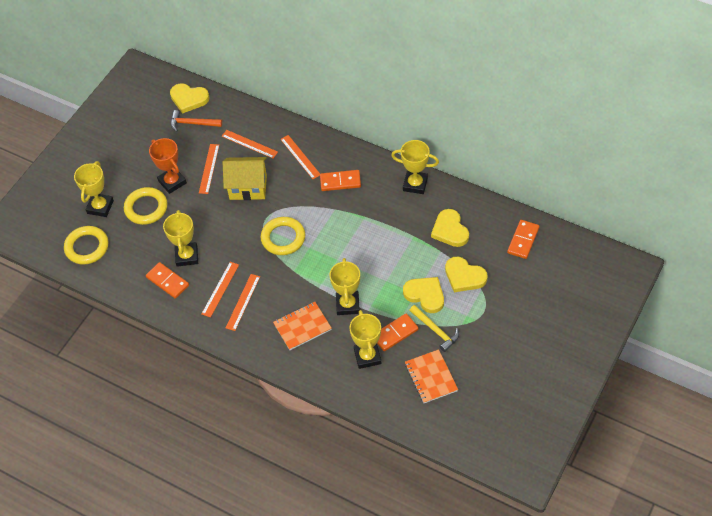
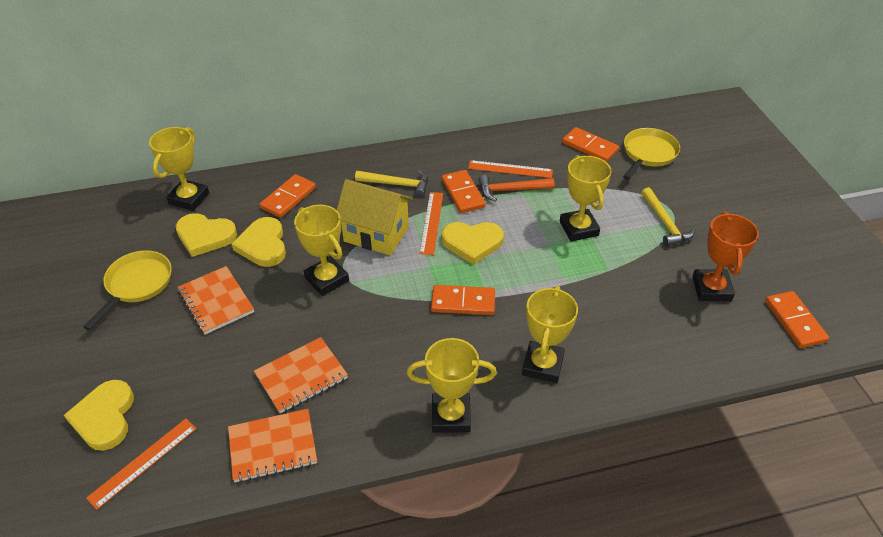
orange domino: 4 -> 5
orange notebook: 2 -> 3
orange ruler: 5 -> 3
yellow hammer: 1 -> 2
yellow pan: 0 -> 2
yellow ring: 3 -> 0

